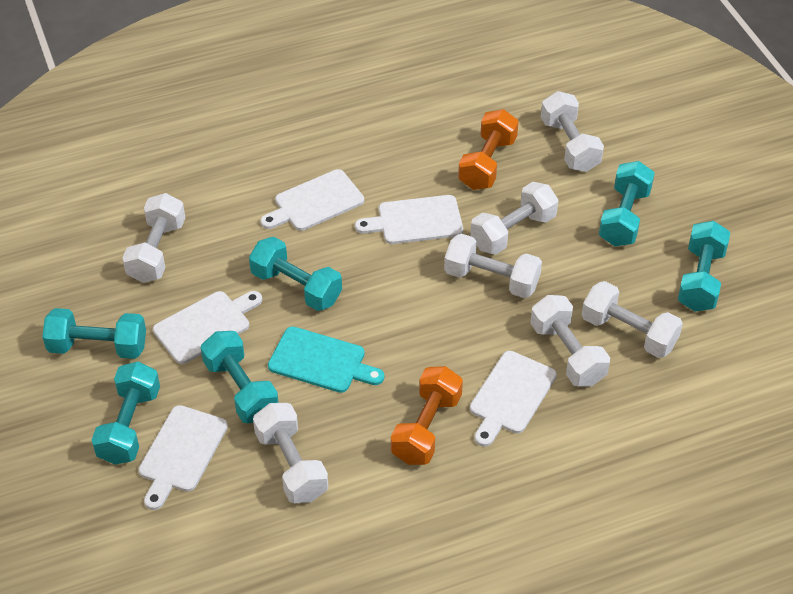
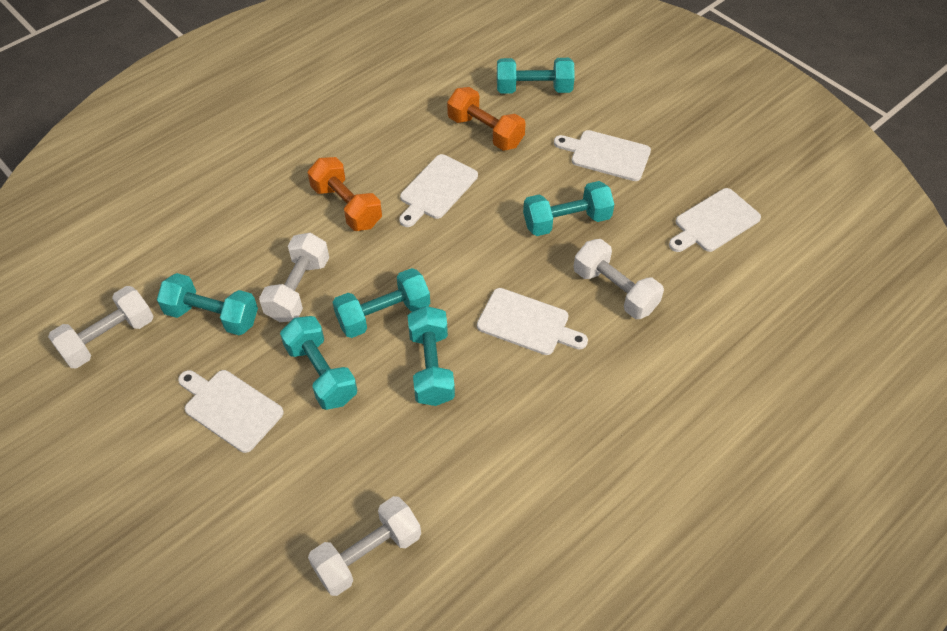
turquoise cutting board: 1 -> 0
white dumbbell: 7 -> 4

